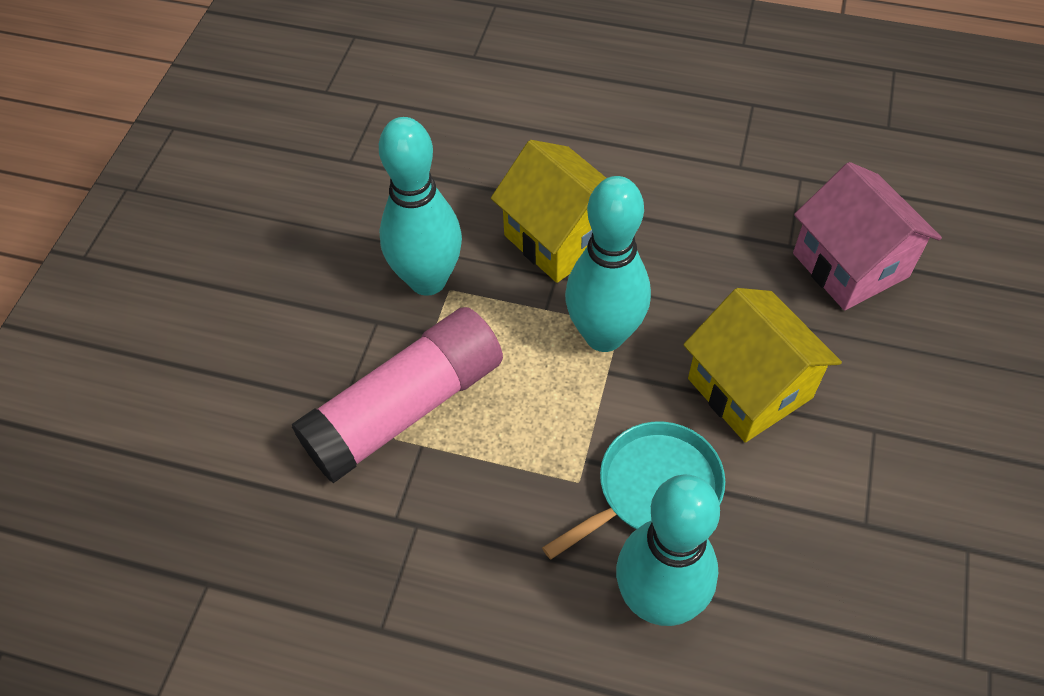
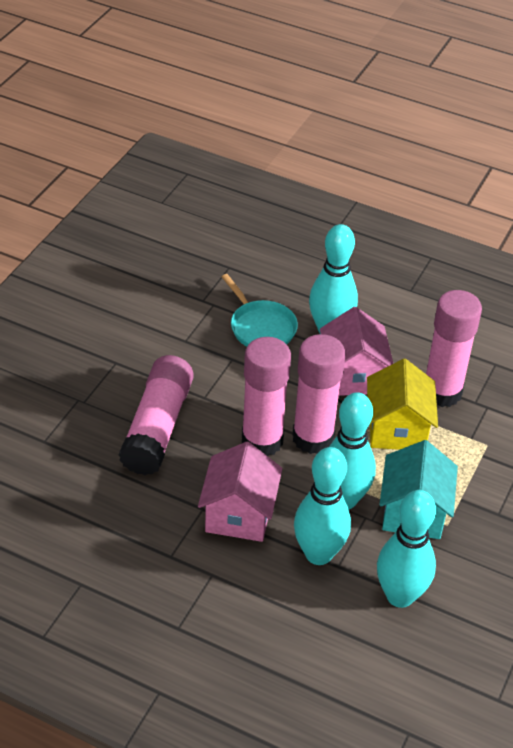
pink glue stick: 1 -> 4
pink house: 1 -> 2
turquoise bowling pin: 3 -> 4
turquoise house: 0 -> 1
yellow house: 2 -> 1

